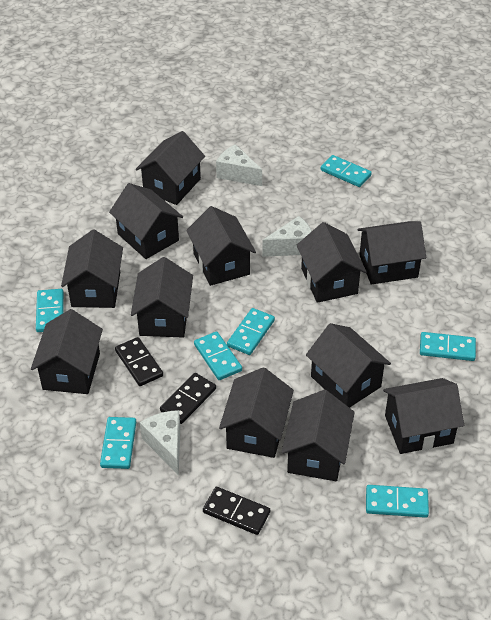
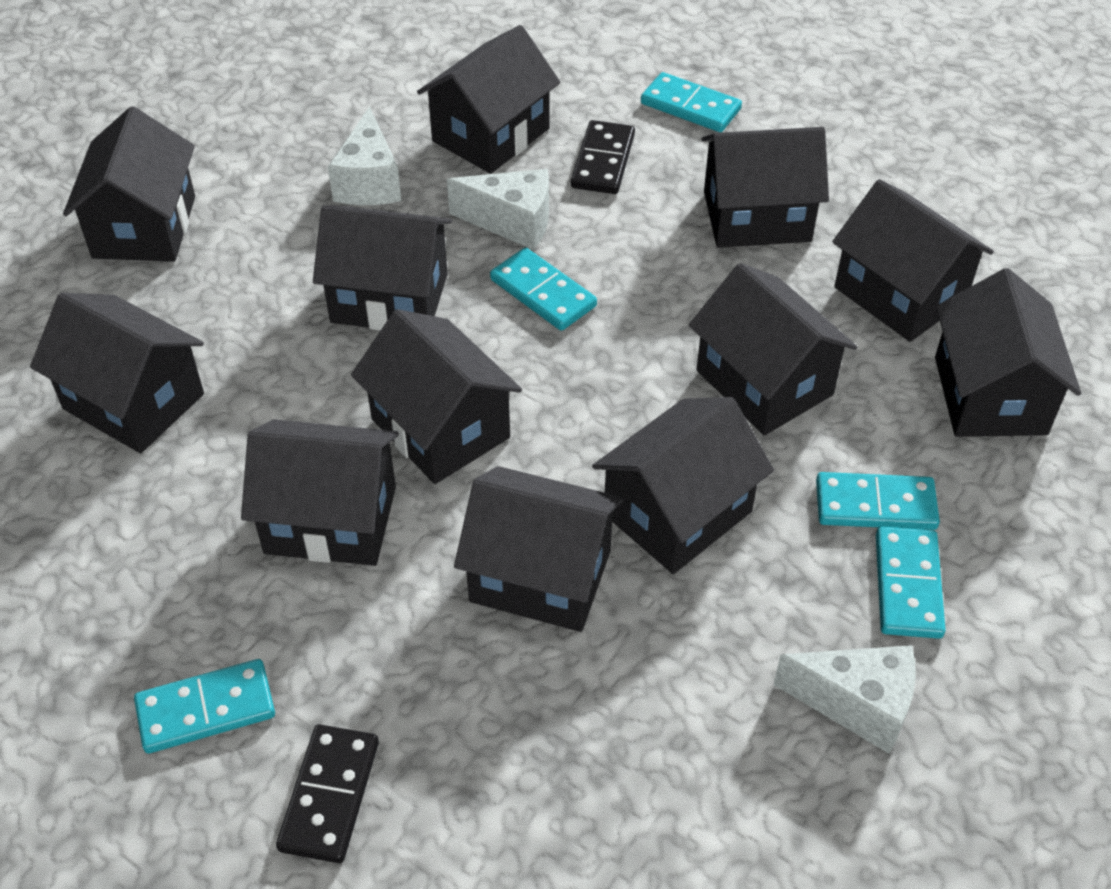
black domino: 3 -> 2
turquoise domino: 7 -> 5

